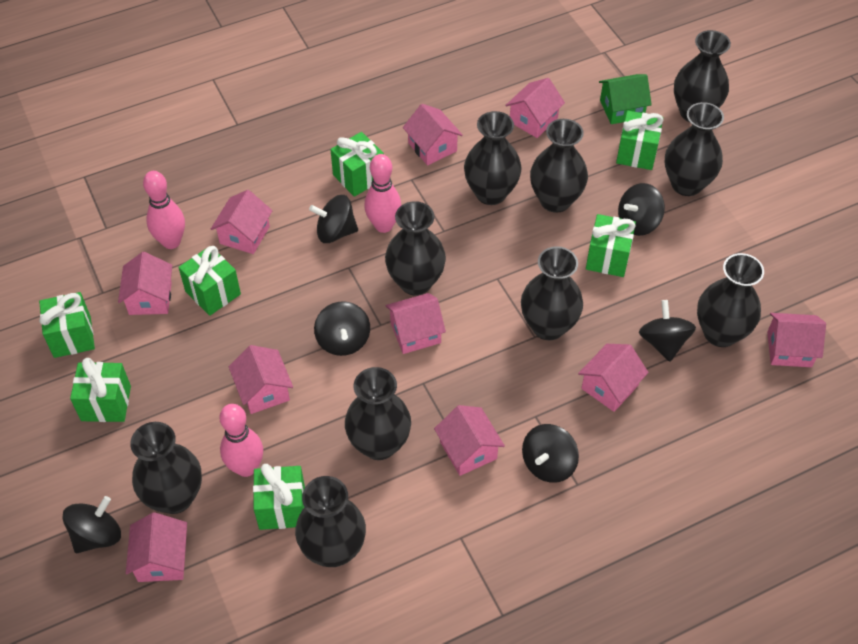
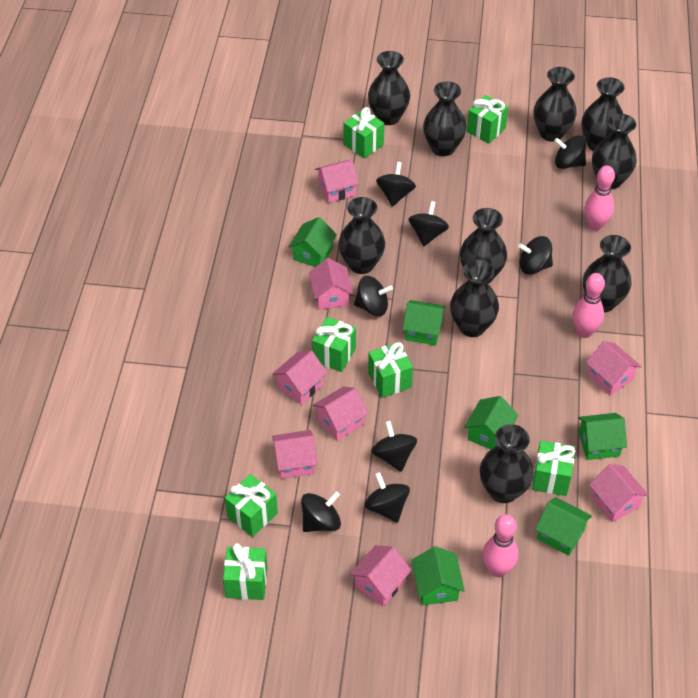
black spinning top: 6 -> 8
green house: 1 -> 6
pink house: 10 -> 8

